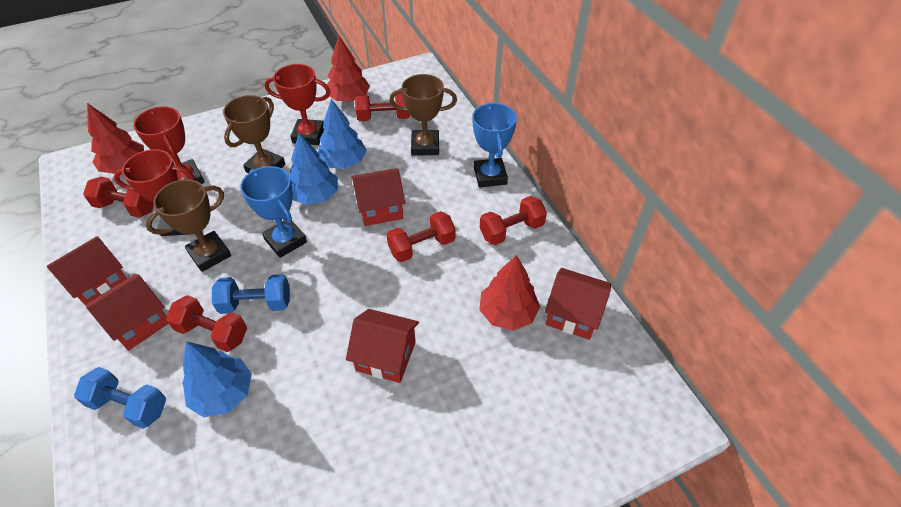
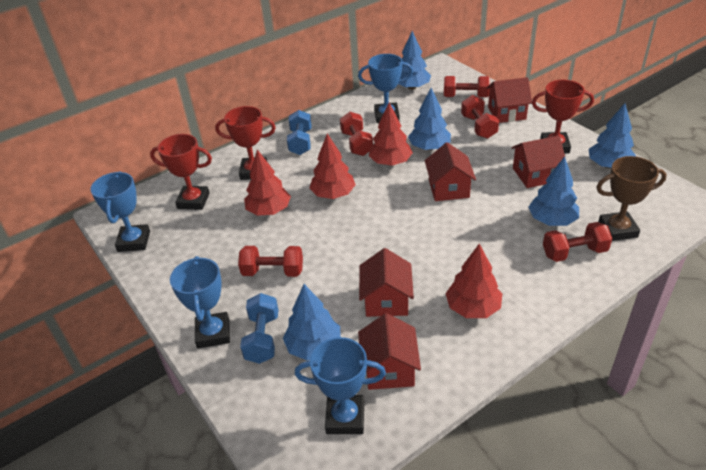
blue tree: 3 -> 5
blue trophy: 2 -> 4
brown trophy: 3 -> 1
red tree: 3 -> 4

